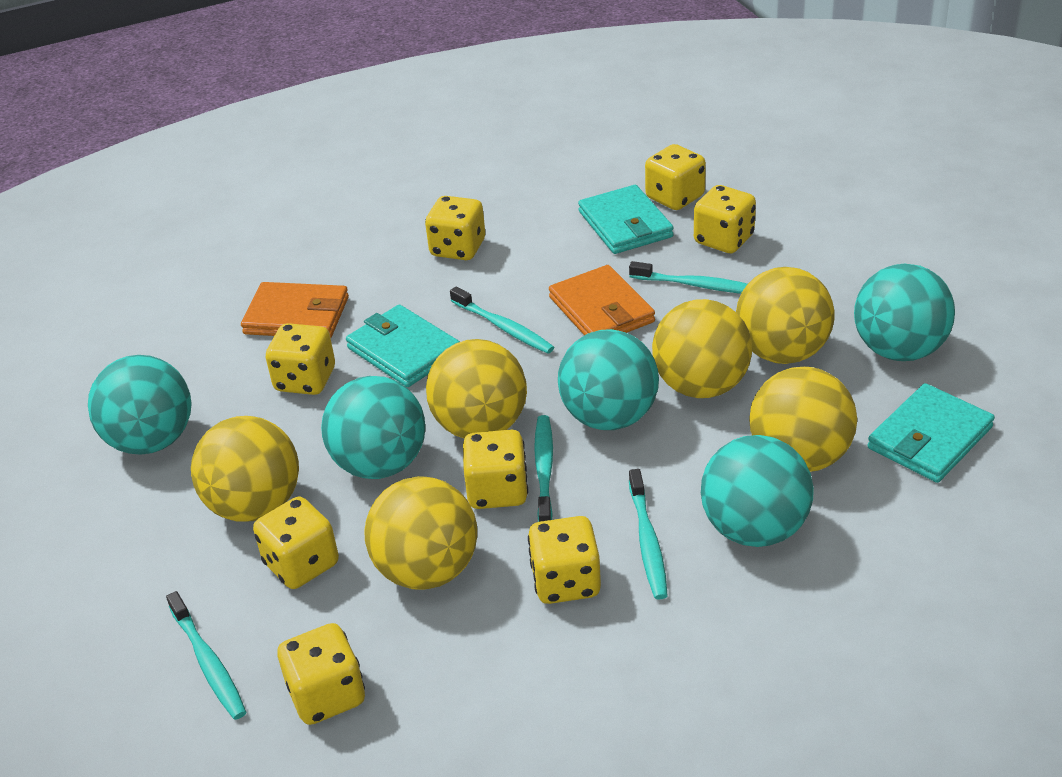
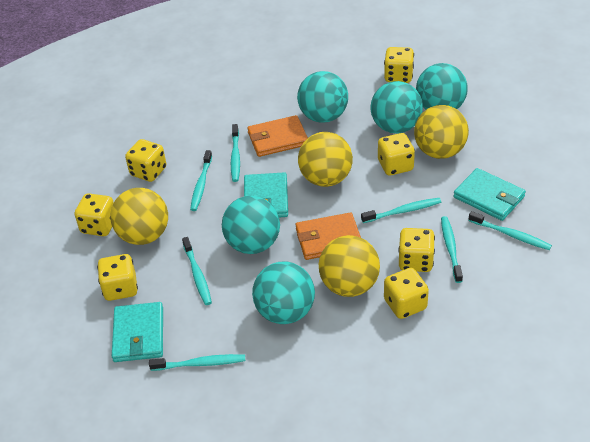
turquoise toothbrush: 5 -> 7
yellow ball: 6 -> 4
yellow dice: 8 -> 7

